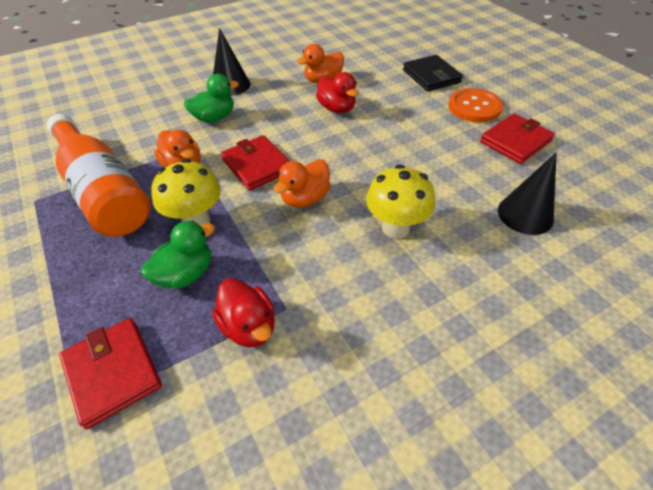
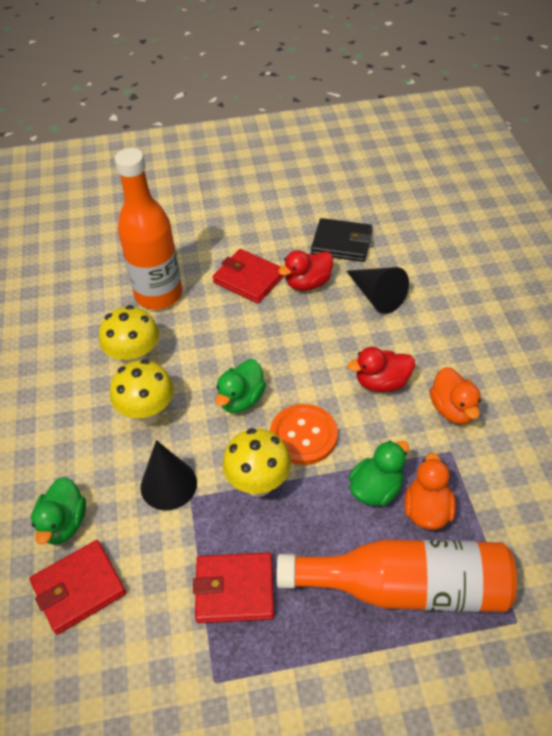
green duck: 2 -> 3
orange bottle: 1 -> 2
orange duck: 3 -> 2
yellow mushroom: 2 -> 3

